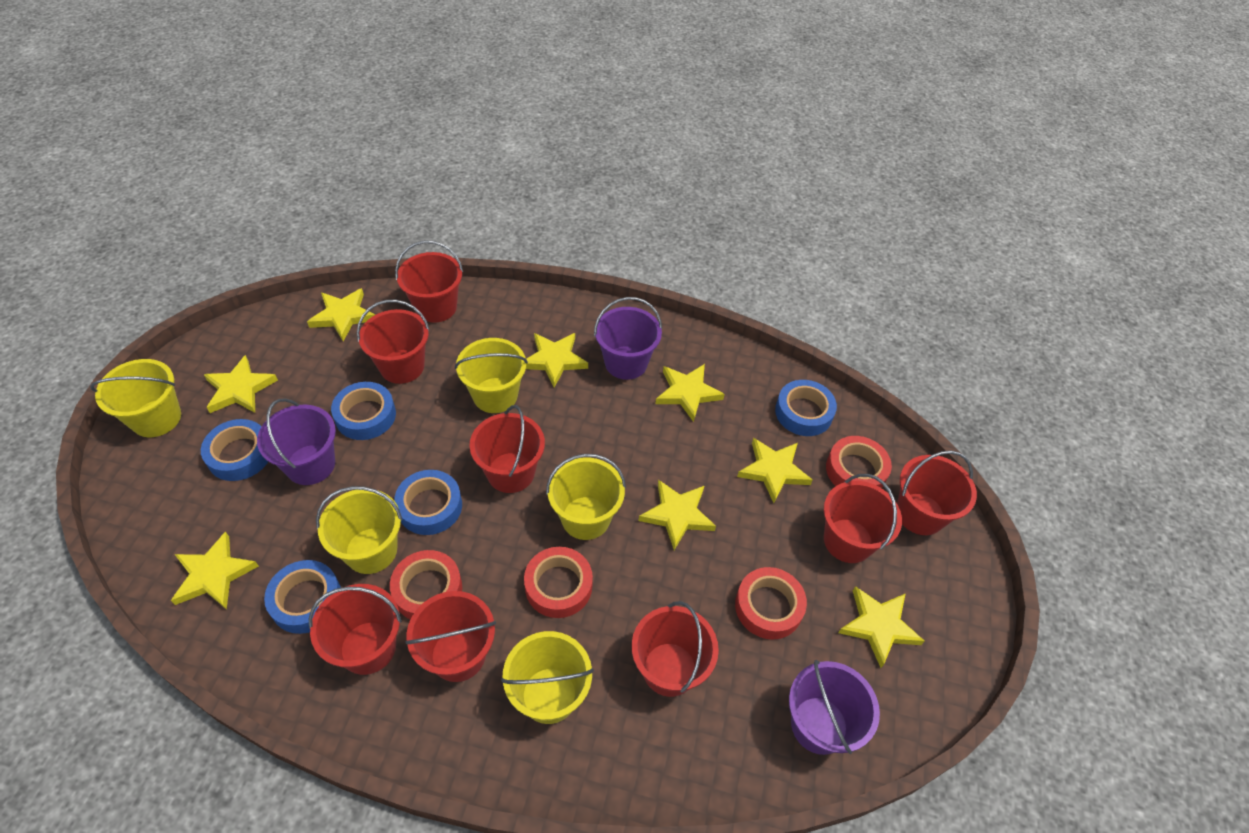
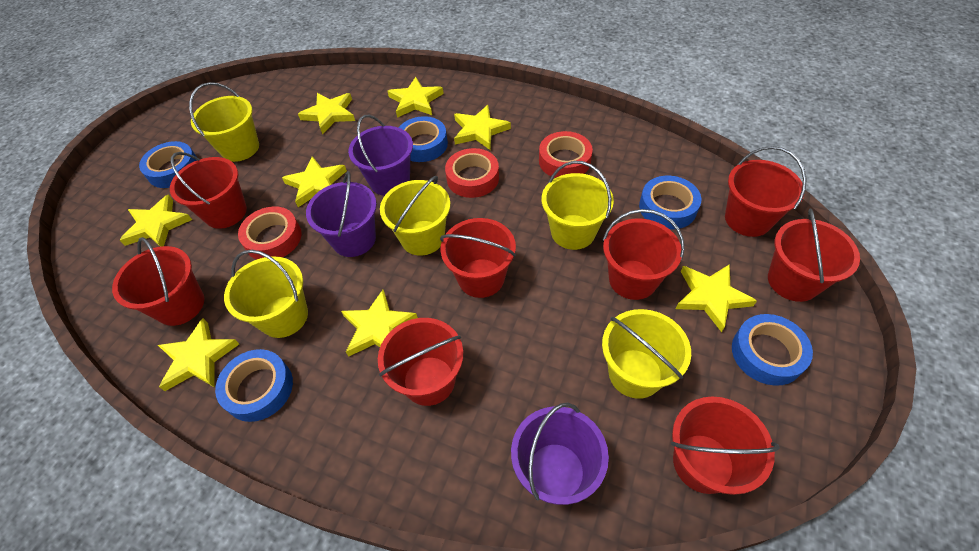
red tape: 4 -> 3

